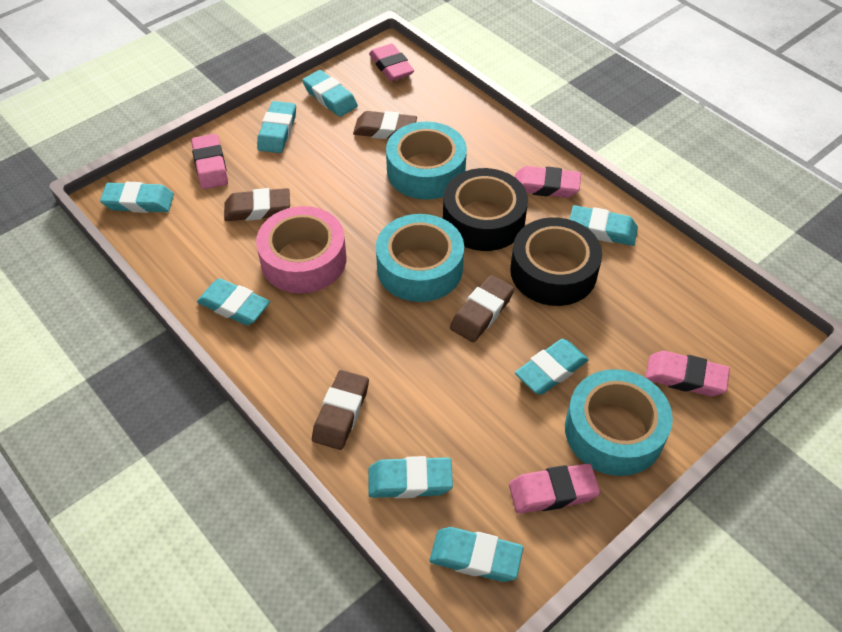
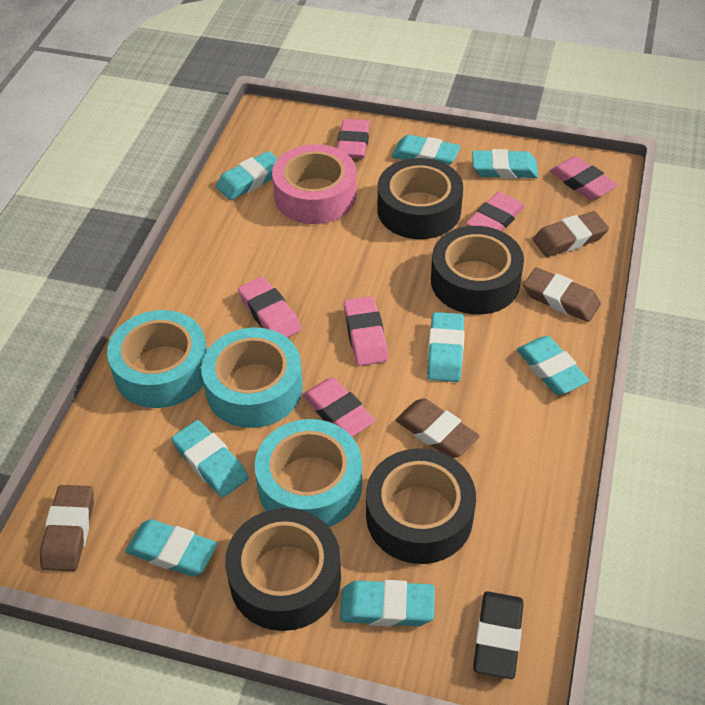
black eraser: 0 -> 1
black tape: 2 -> 4
pink eraser: 5 -> 6

